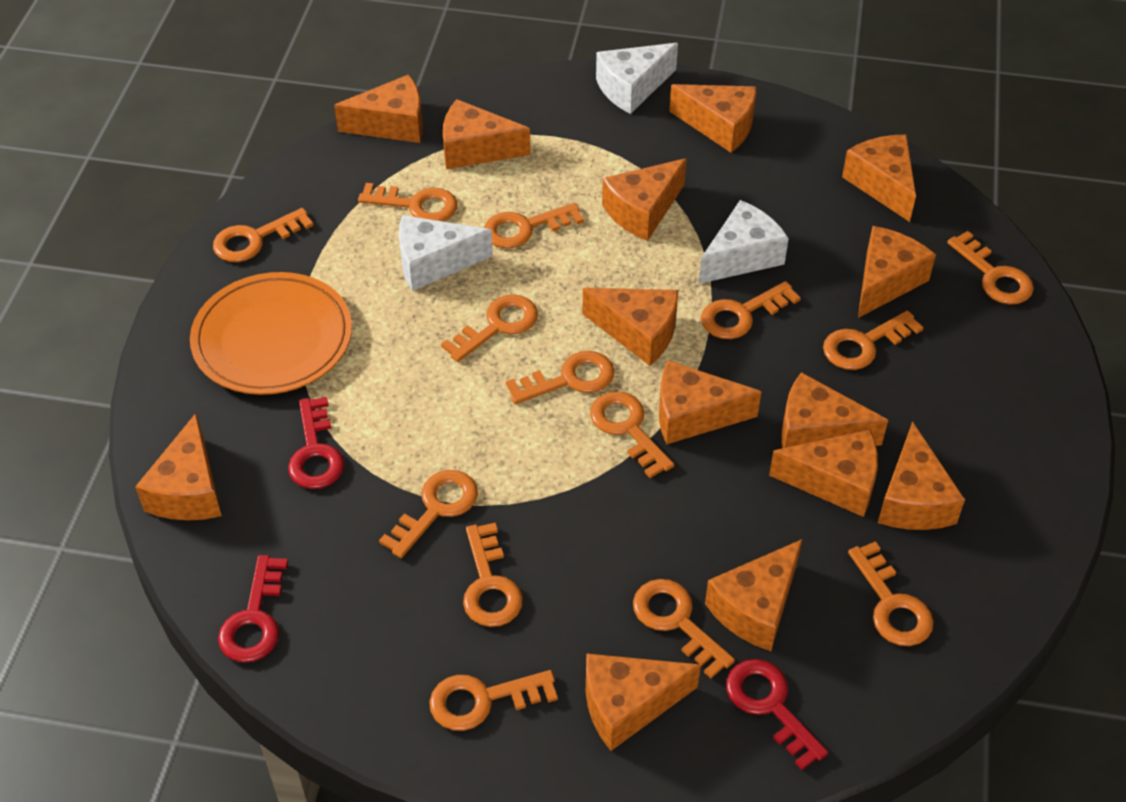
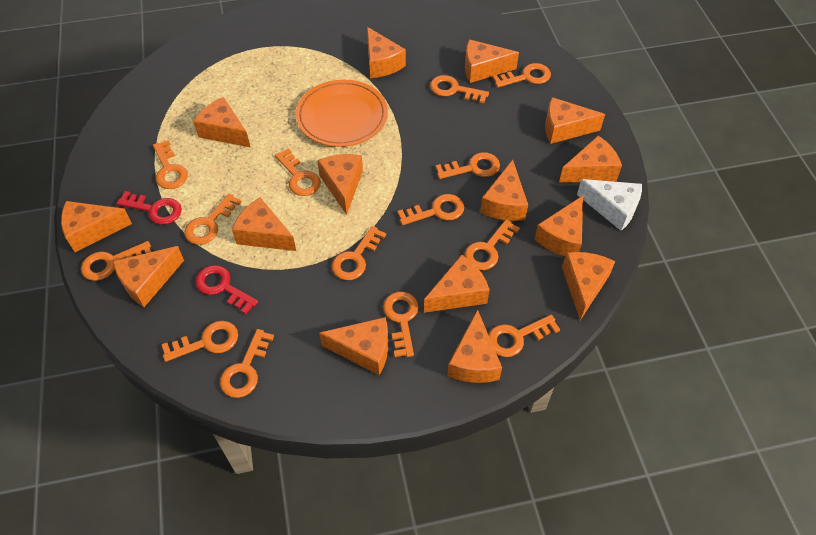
orange cheese: 14 -> 15
red key: 3 -> 2
white cheese: 3 -> 1

